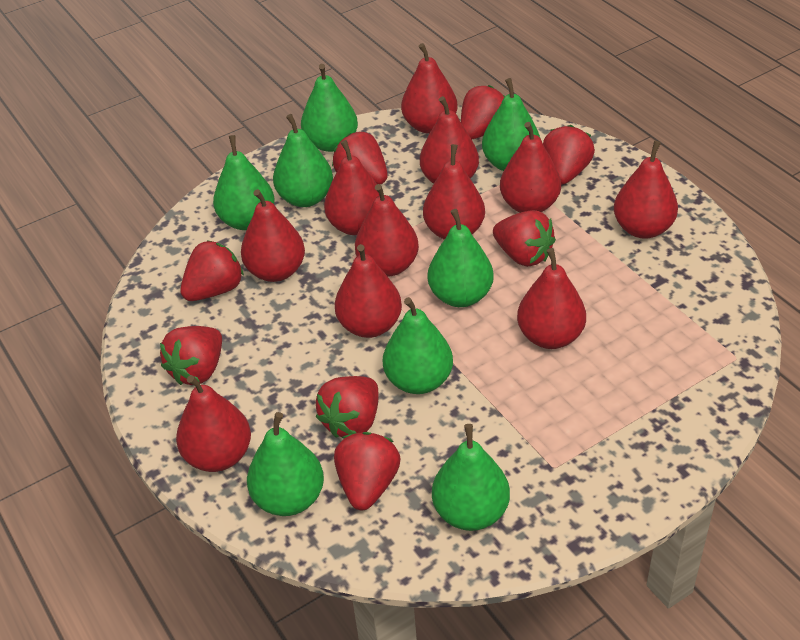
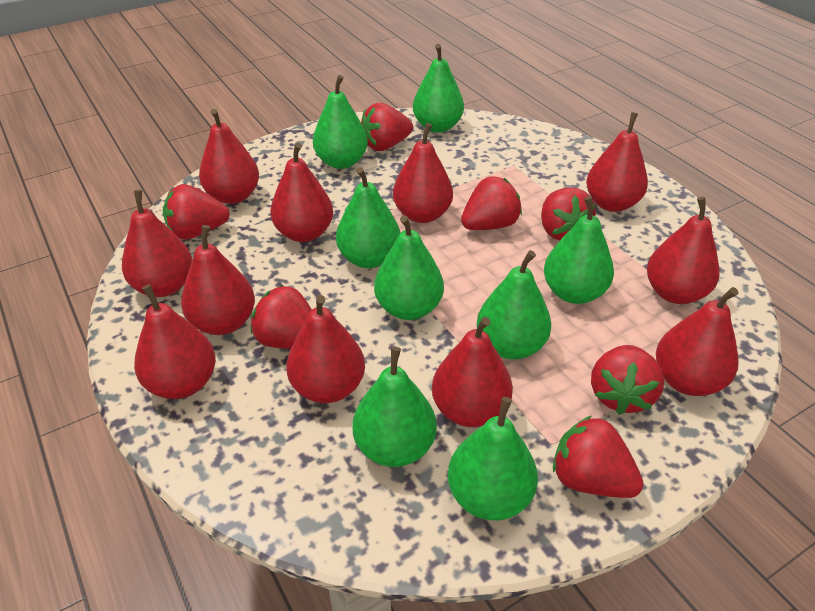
red strawberry: 8 -> 7

